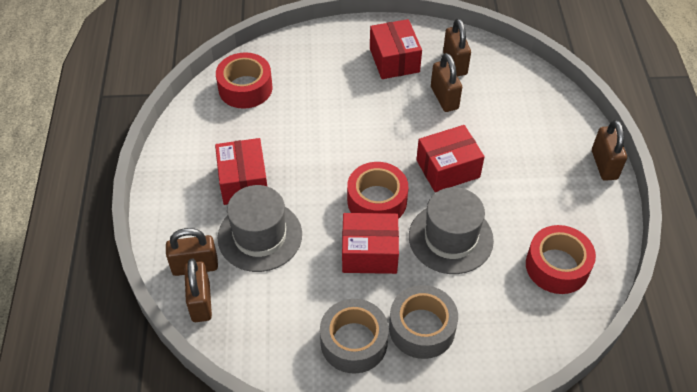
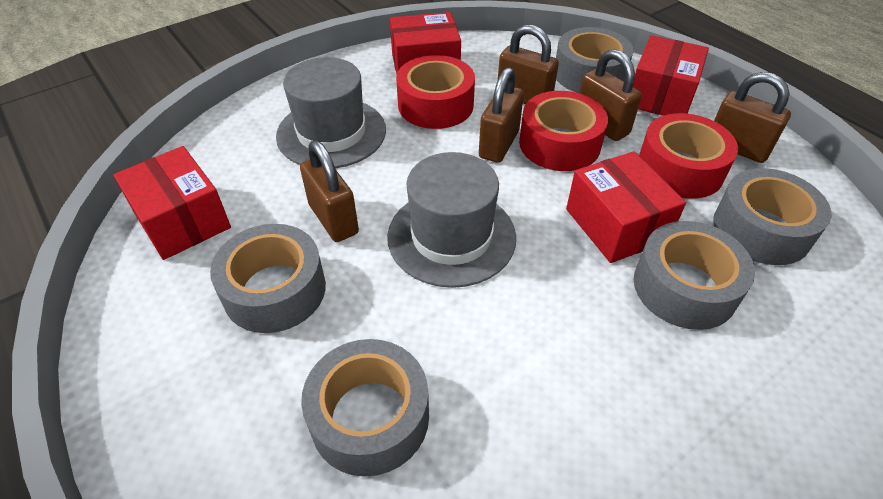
grey tape: 2 -> 5

